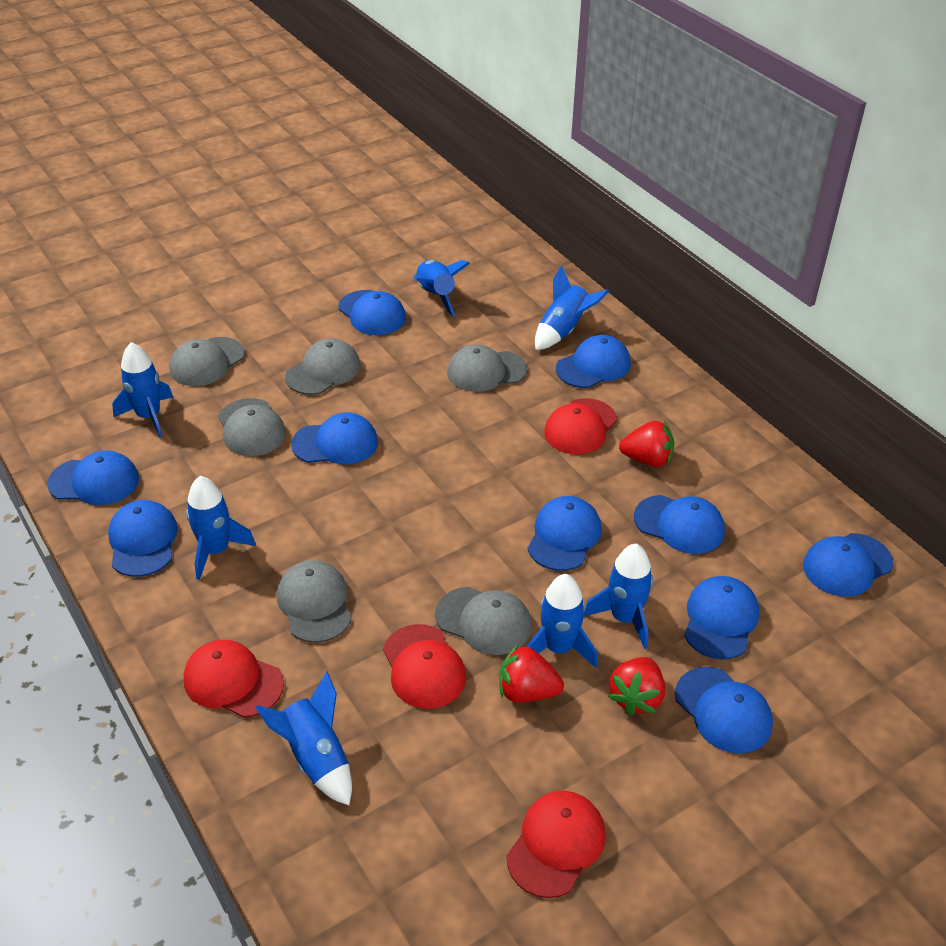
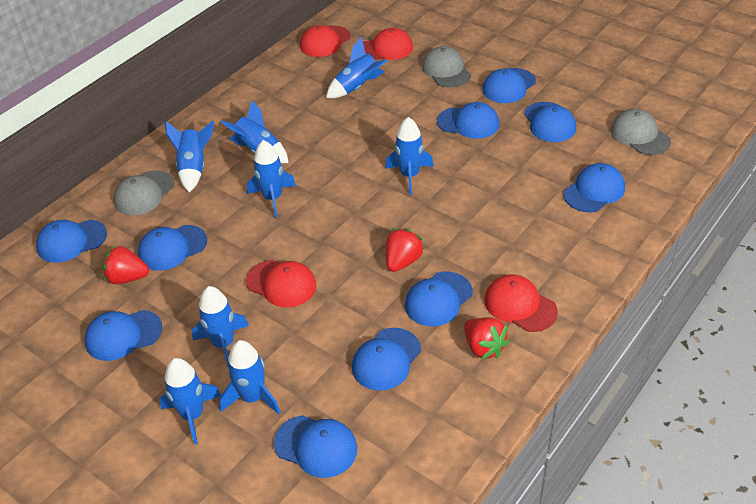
blue rocket: 7 -> 8
grey cap: 6 -> 3

